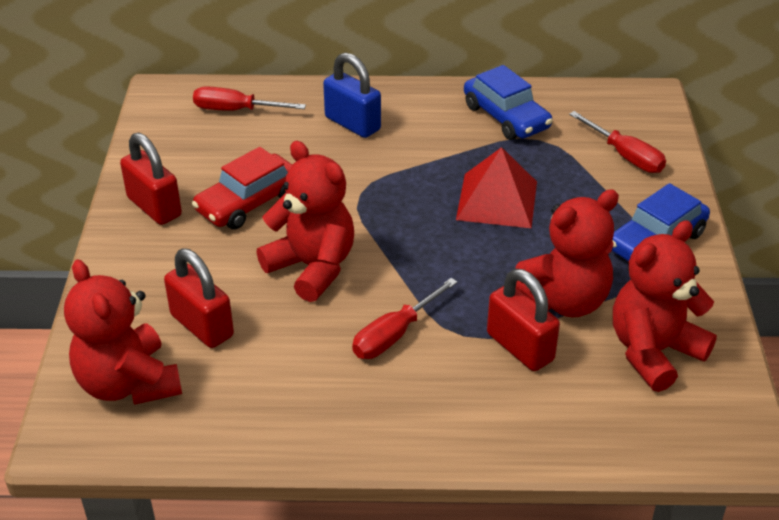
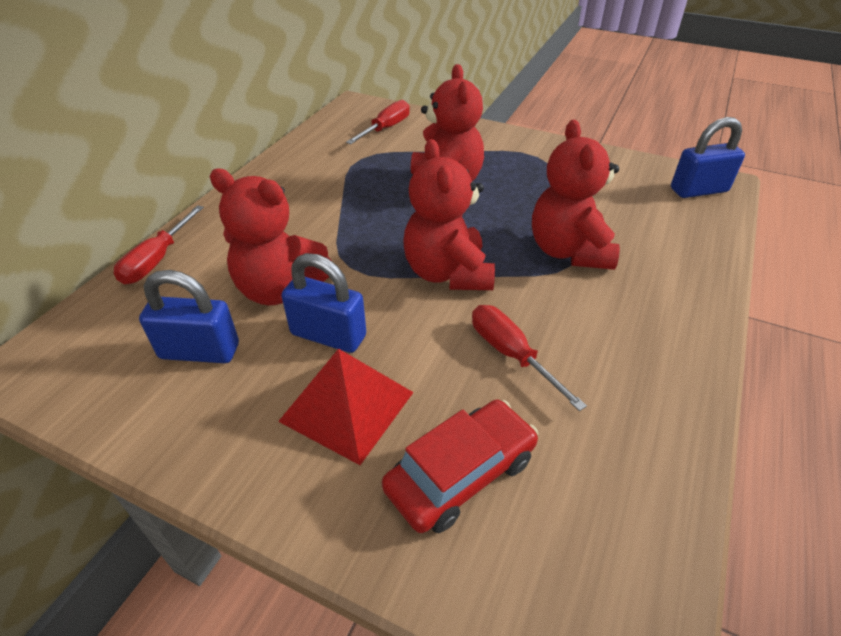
blue car: 2 -> 0
blue padlock: 1 -> 3
red padlock: 3 -> 0

